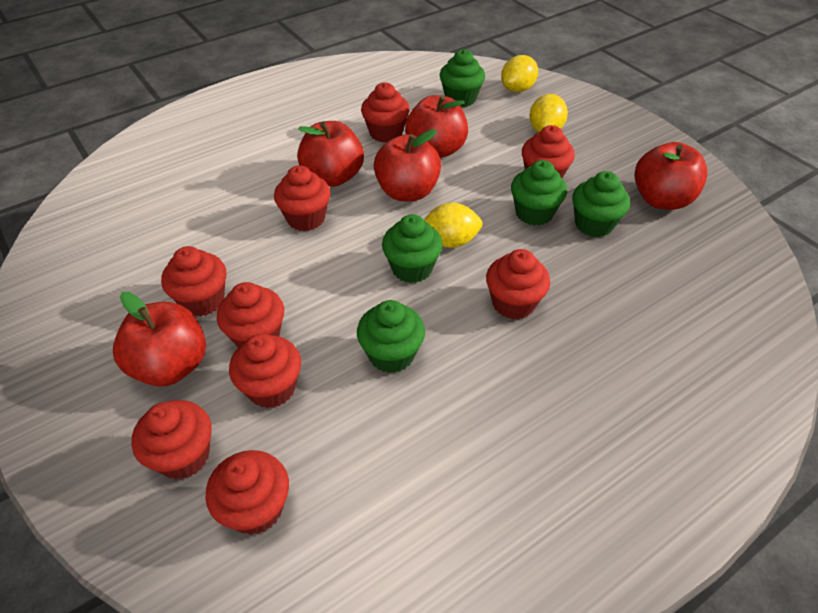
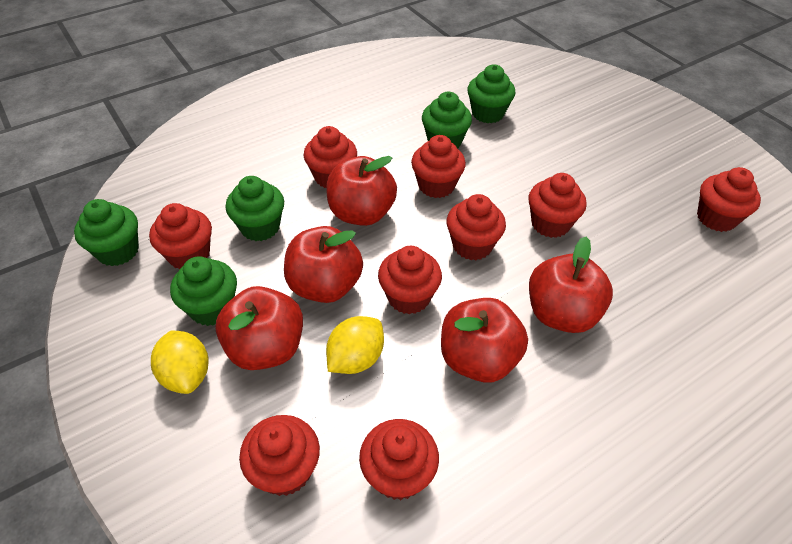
yellow lemon: 3 -> 2

